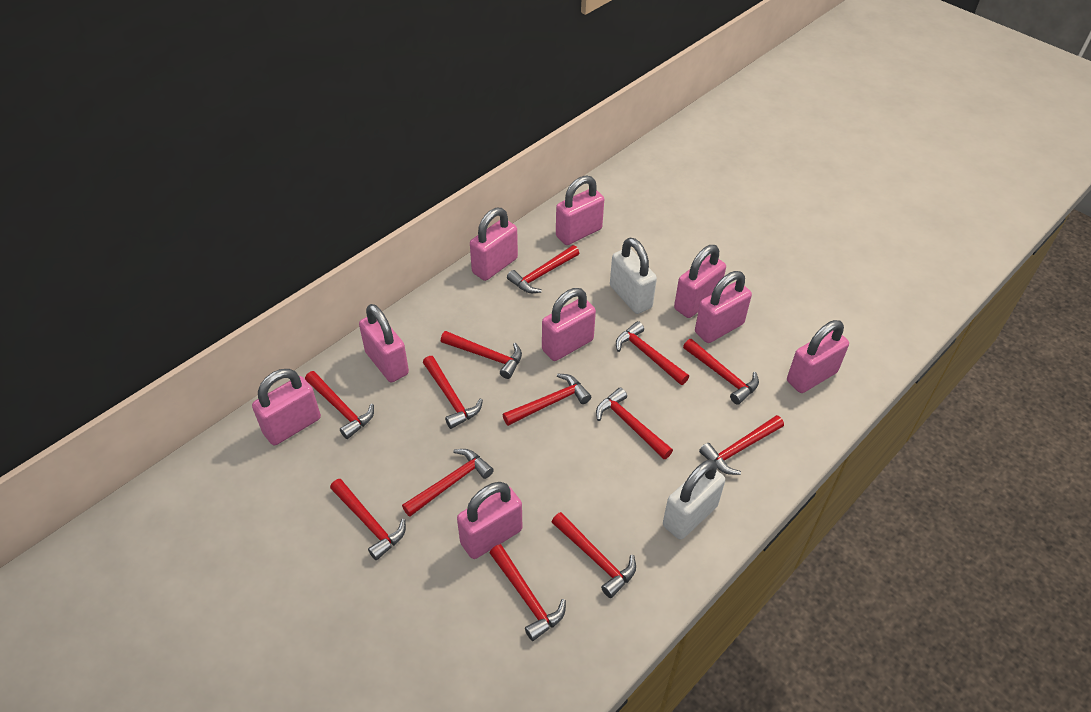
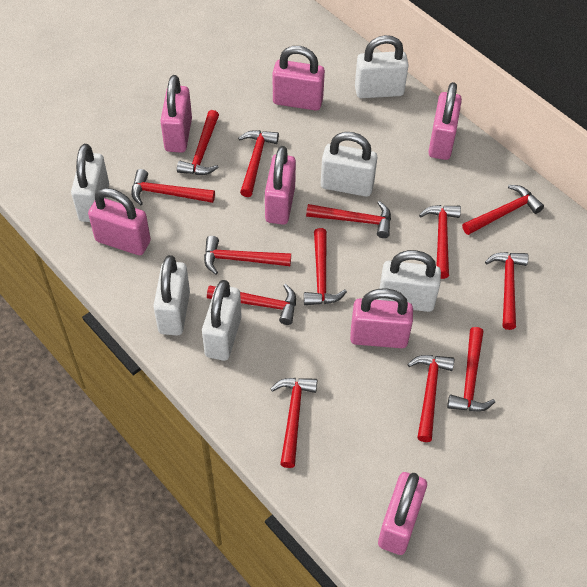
pink padlock: 9 -> 7
white padlock: 2 -> 6

